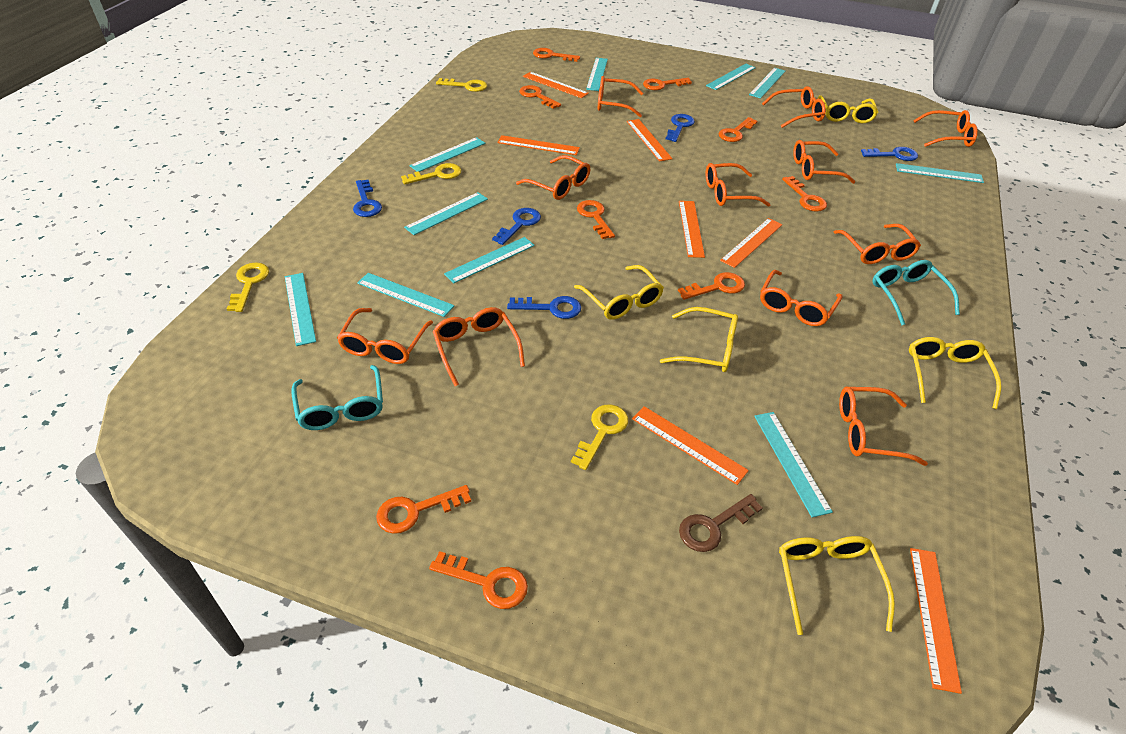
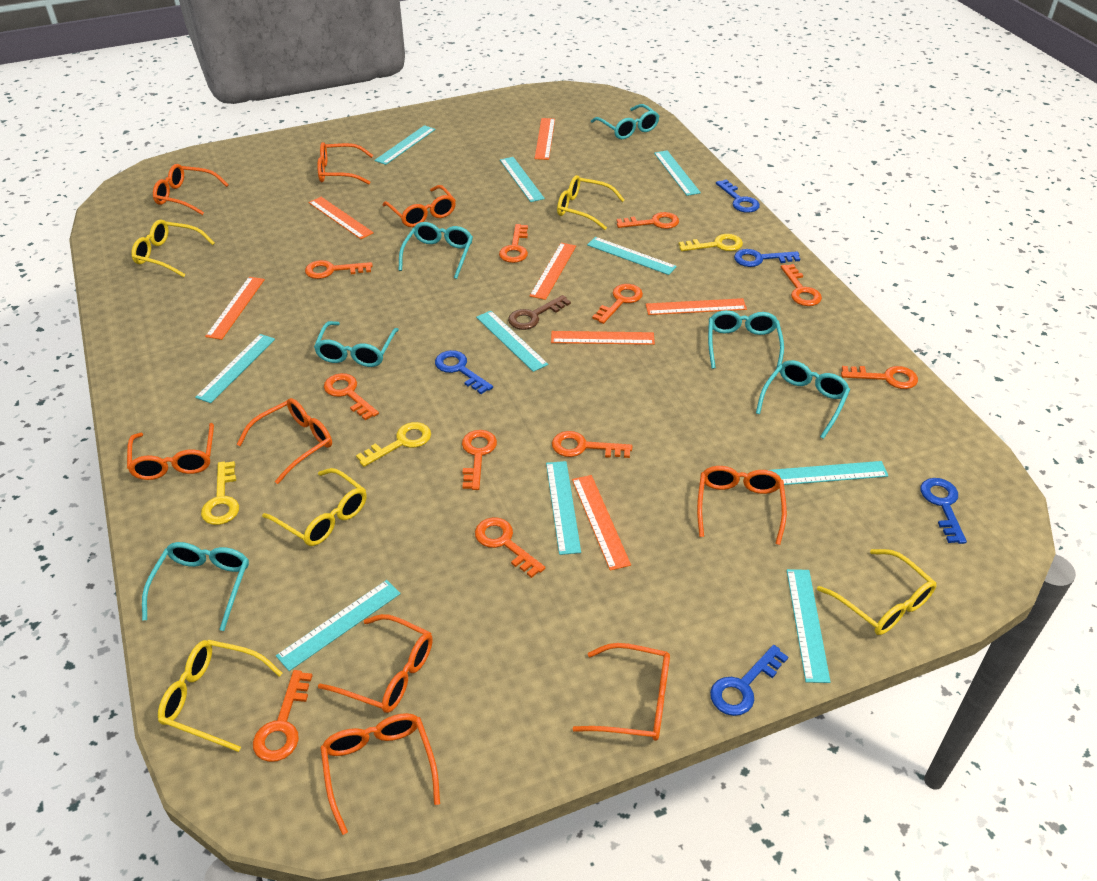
orange glasses: 11 -> 9
orange key: 9 -> 11
turquoise glasses: 2 -> 6
yellow key: 4 -> 3

